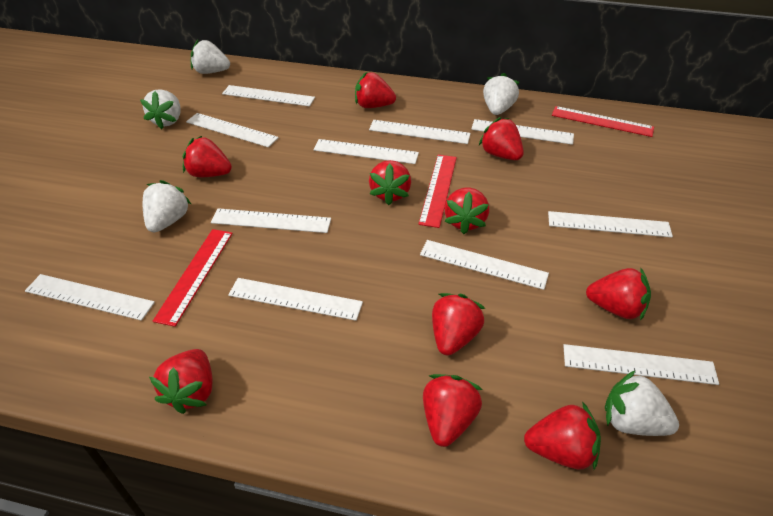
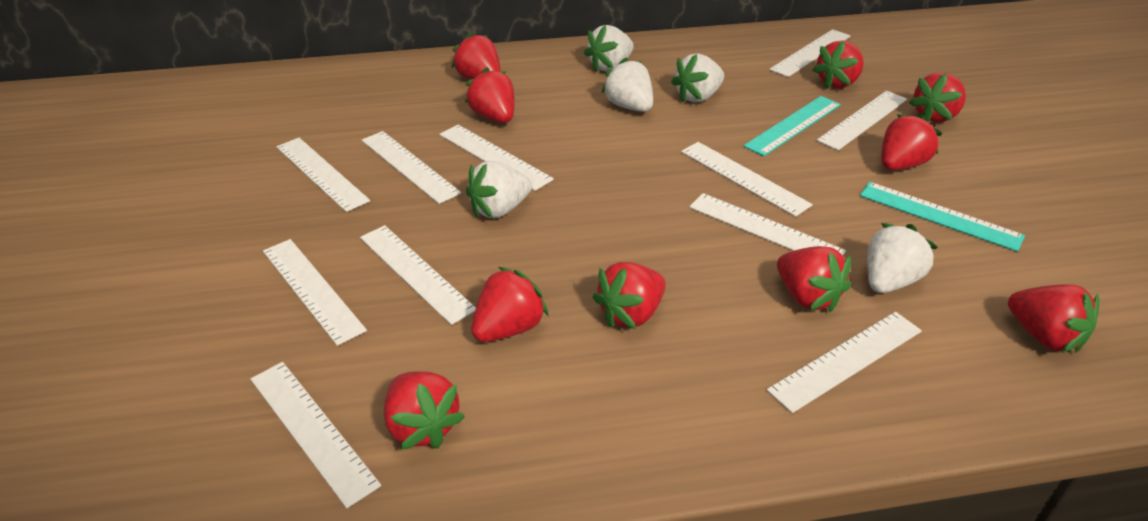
red ruler: 3 -> 0
turquoise ruler: 0 -> 2

